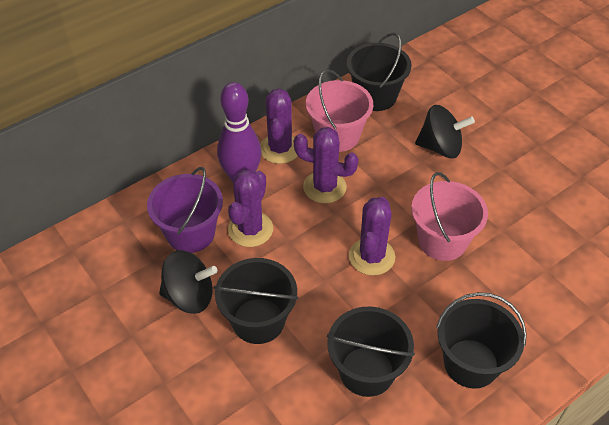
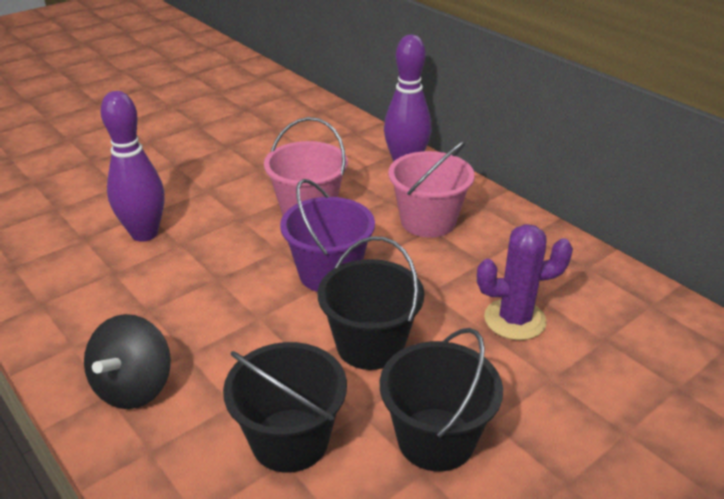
black bucket: 4 -> 3
black spinning top: 2 -> 1
purple bowling pin: 1 -> 2
purple cactus: 4 -> 1

